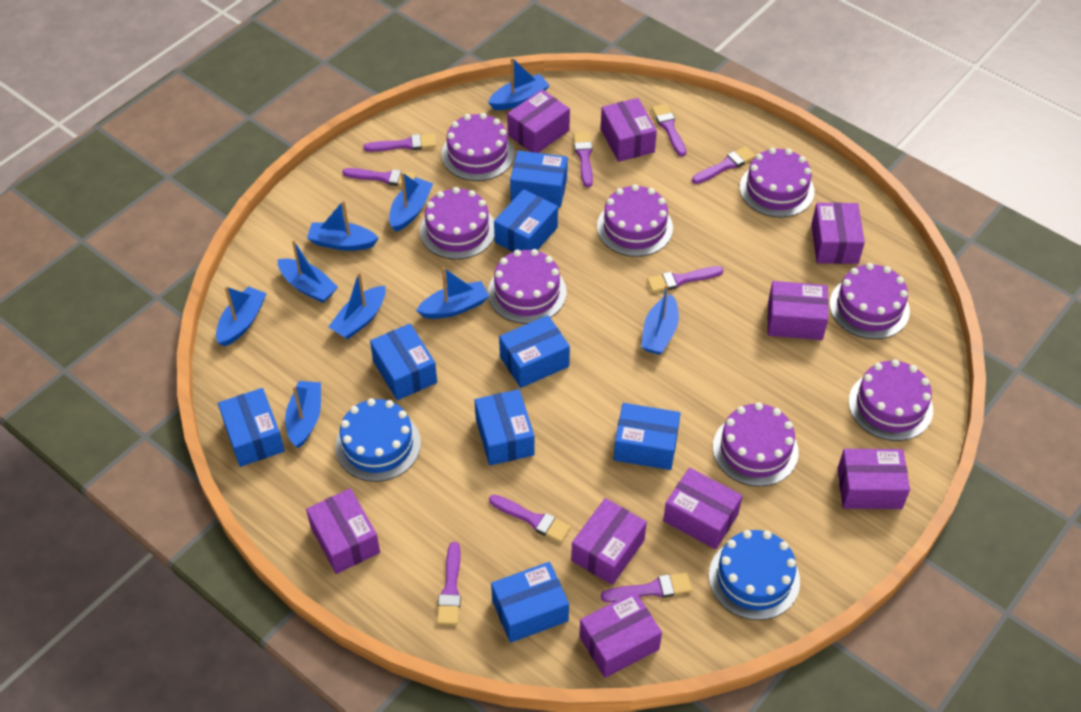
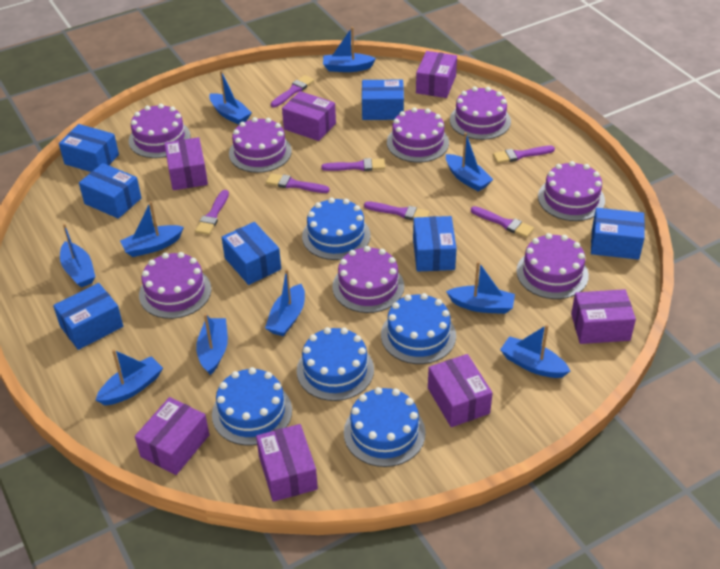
blue boat: 9 -> 10
blue box: 8 -> 7
blue cake: 2 -> 5
purple box: 9 -> 7
purple brush: 9 -> 7

